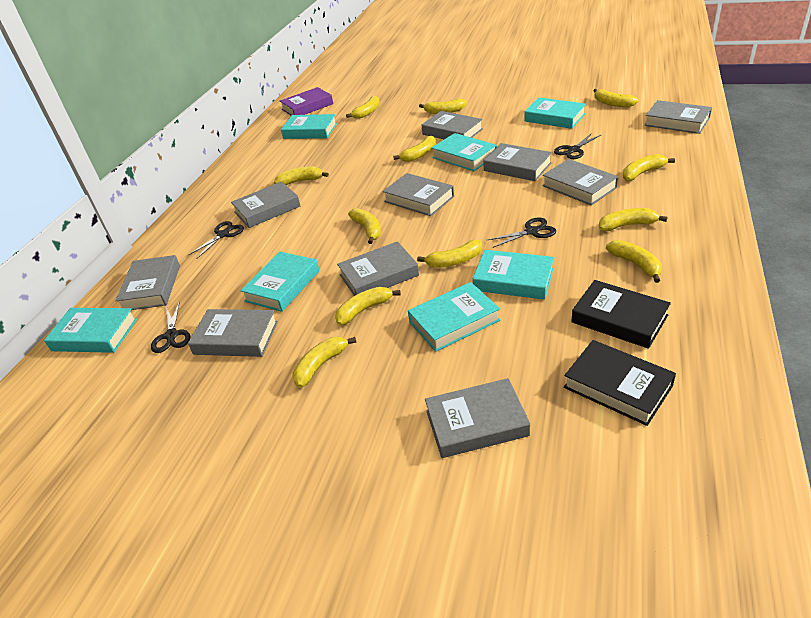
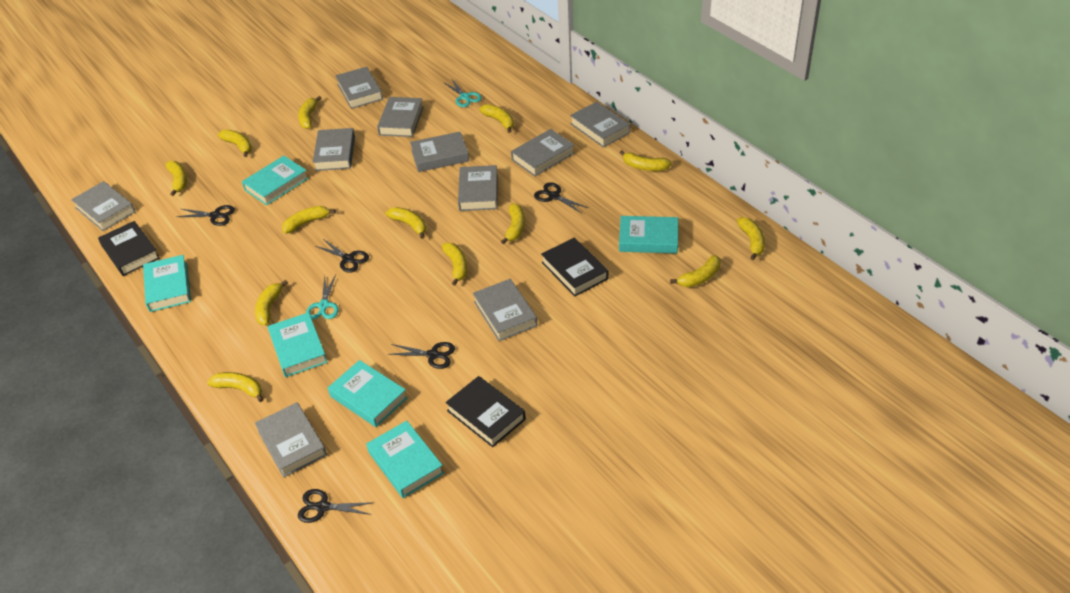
black book: 2 -> 3
black scissors: 4 -> 5
purple book: 1 -> 0
turquoise book: 7 -> 6
turquoise scissors: 0 -> 2
yellow banana: 12 -> 13

